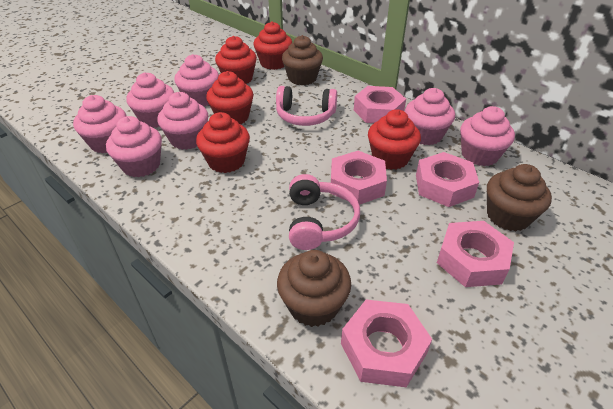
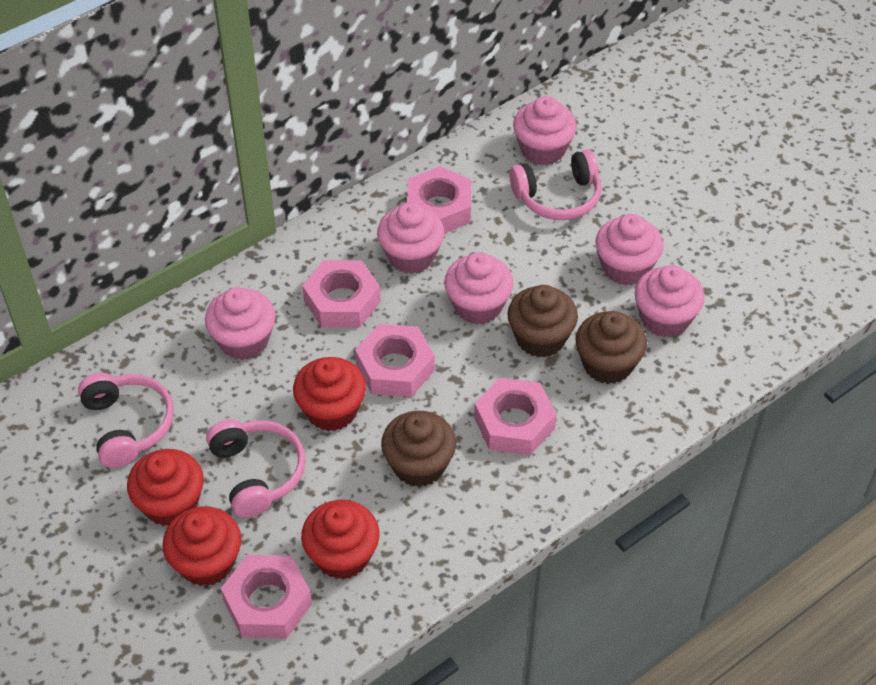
pink cupcake: 7 -> 6
pink headphones: 2 -> 3
red cupcake: 5 -> 4

